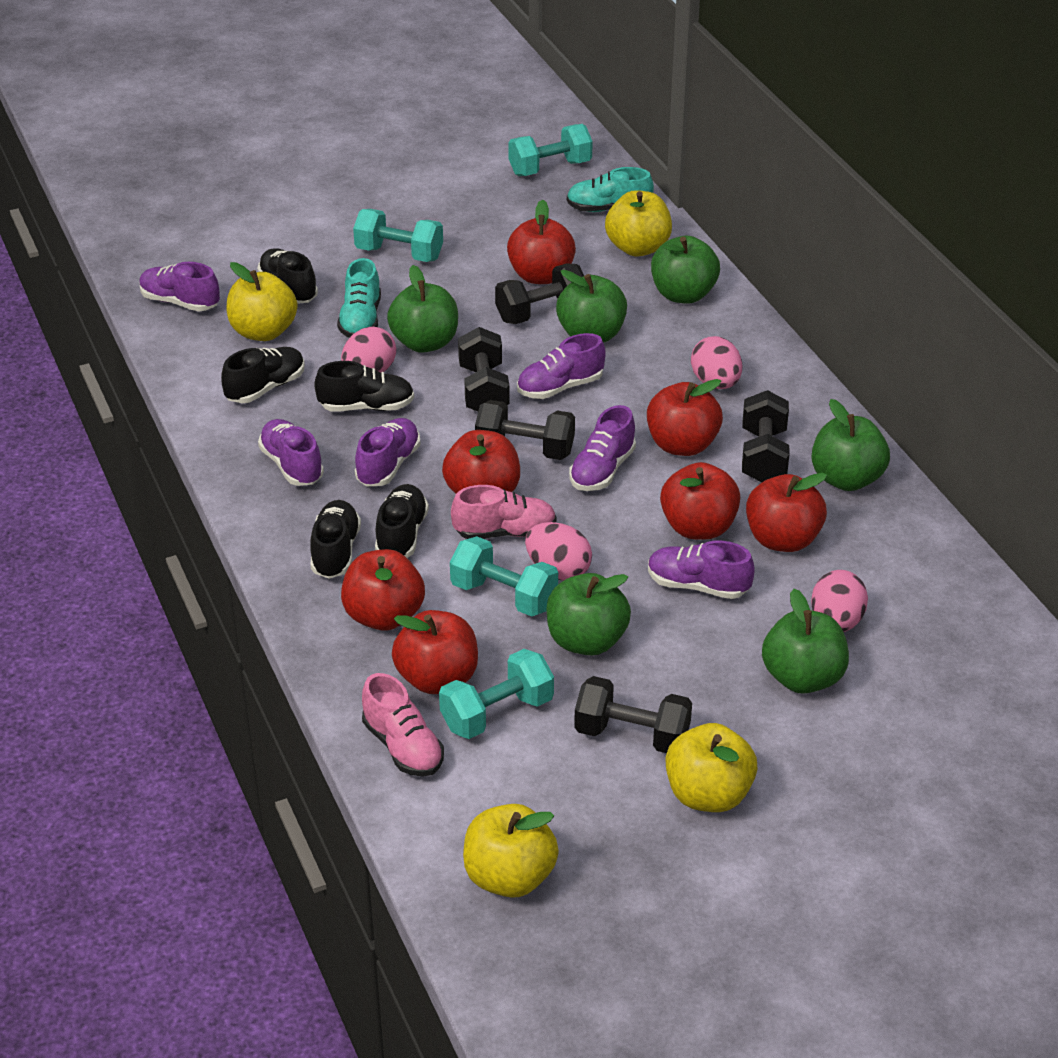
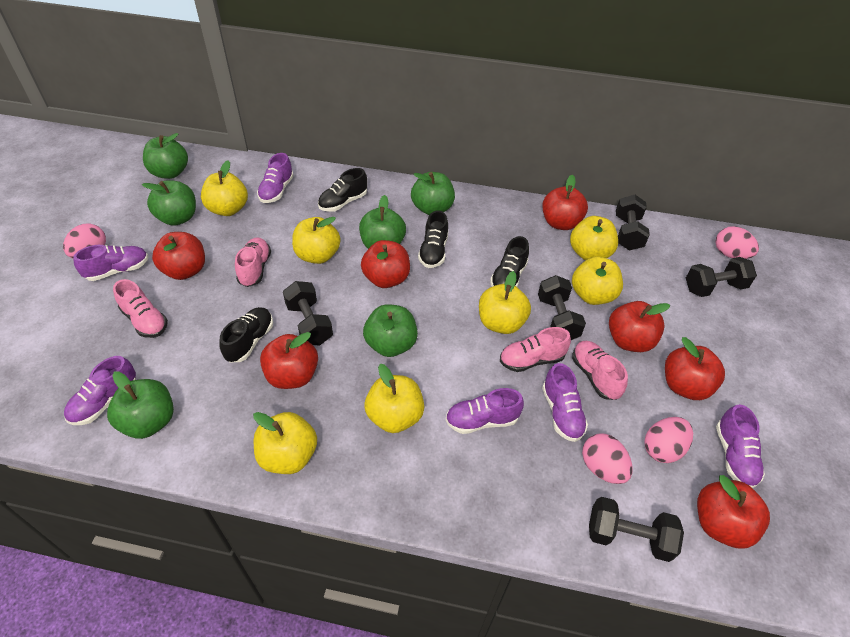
black shoe: 5 -> 4
pink shoe: 2 -> 4
turquoise dumbbell: 4 -> 0
turquoise shoe: 2 -> 0
yellow apple: 4 -> 7

